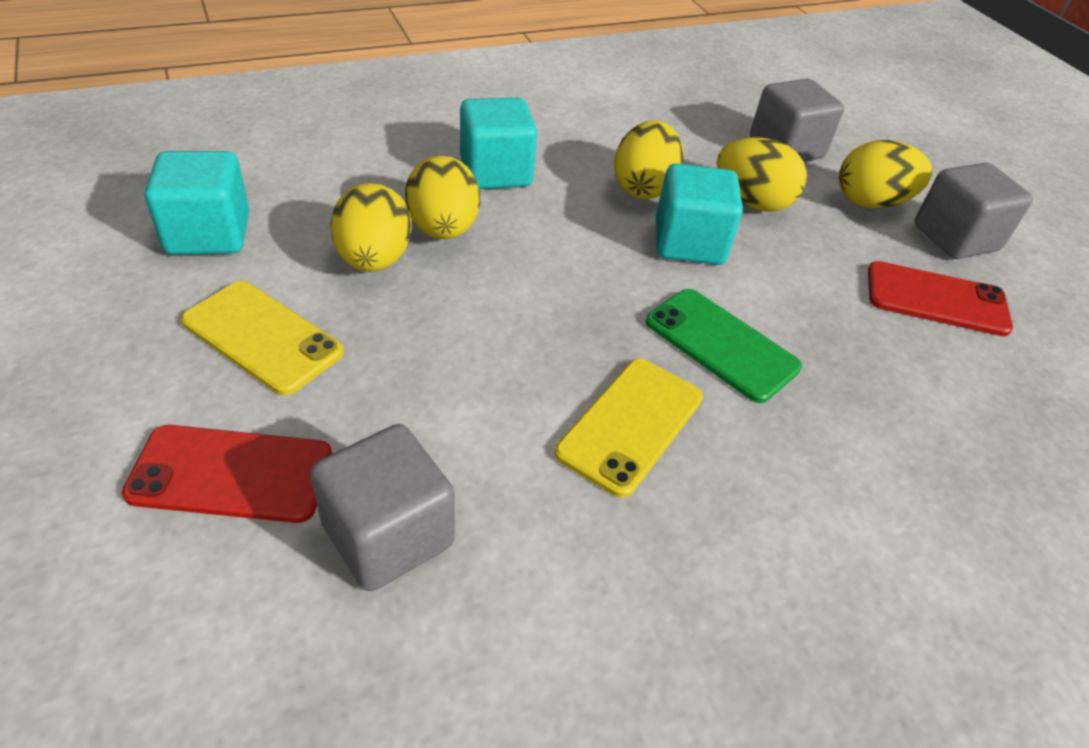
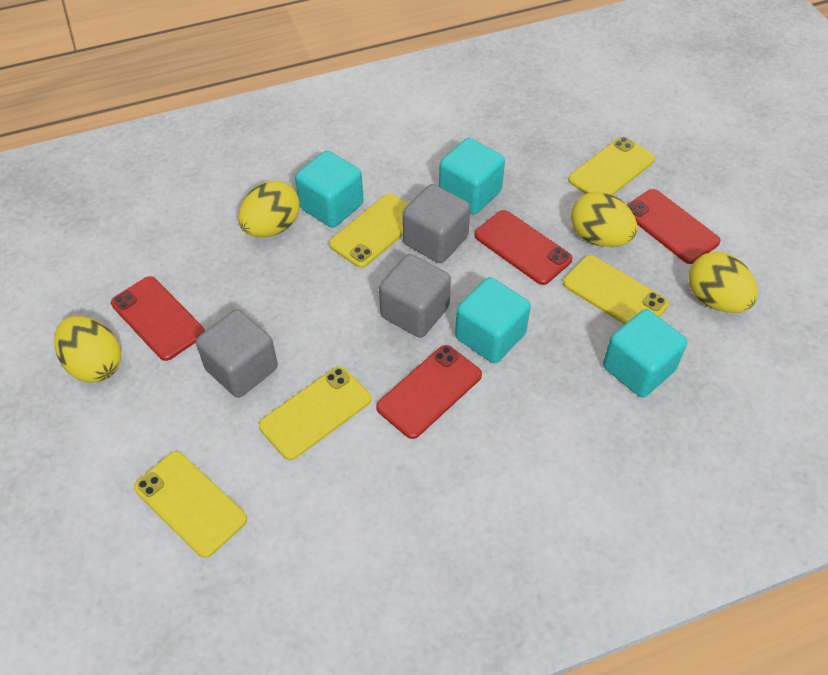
green phone: 1 -> 0
red phone: 2 -> 4
turquoise cube: 3 -> 4
yellow egg: 5 -> 4
yellow phone: 2 -> 5

